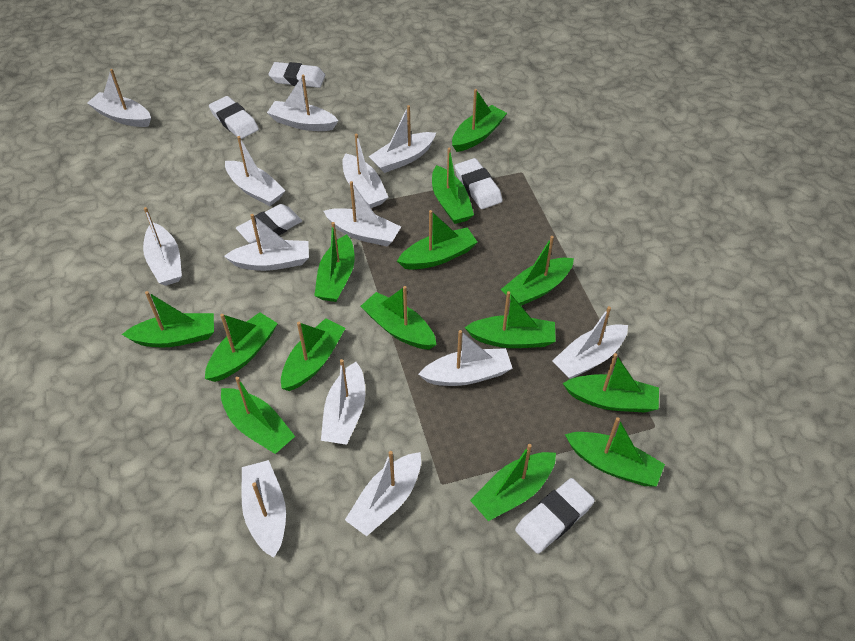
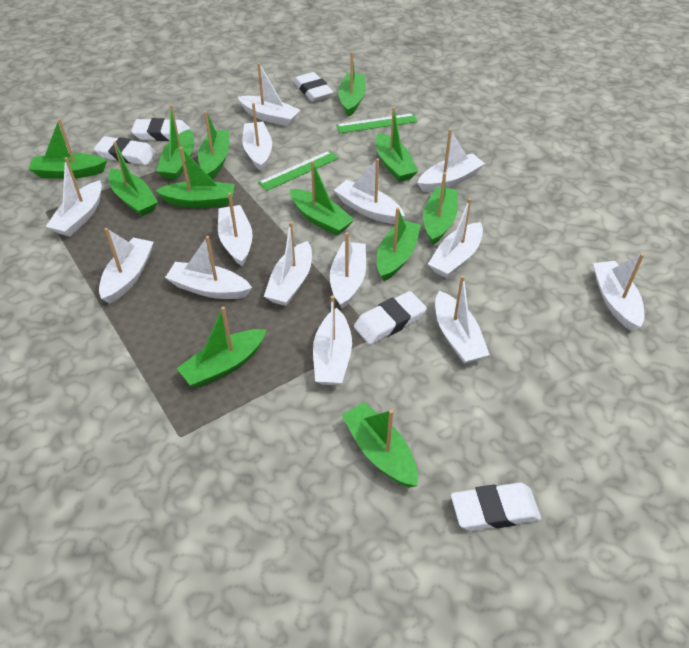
green boat: 14 -> 12
green ruler: 0 -> 2
white boat: 13 -> 14

